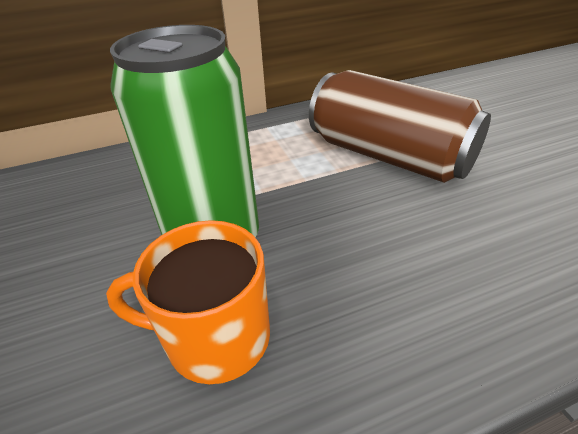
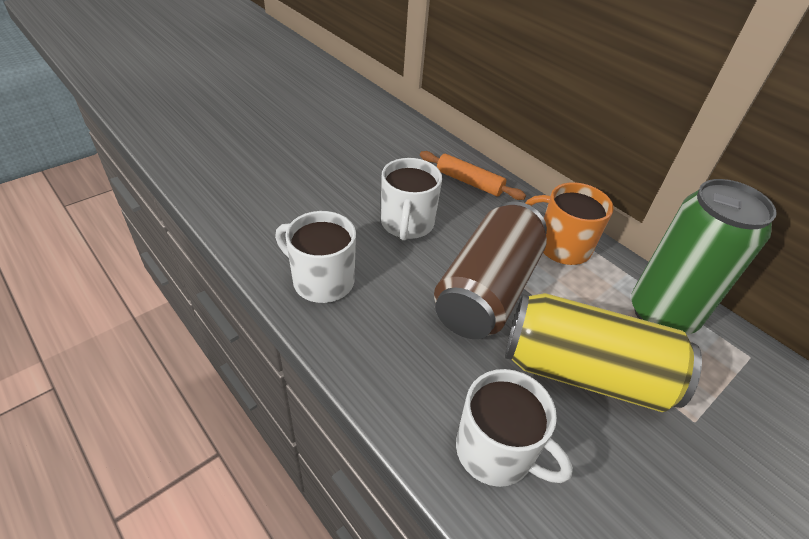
orange rolling pin: 0 -> 1
white mug: 0 -> 3
yellow can: 0 -> 1

